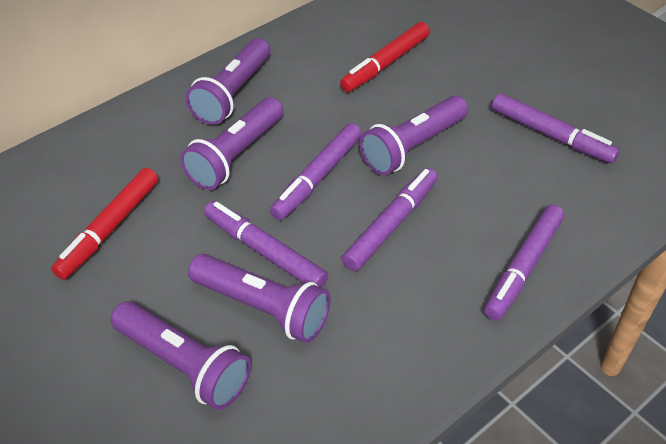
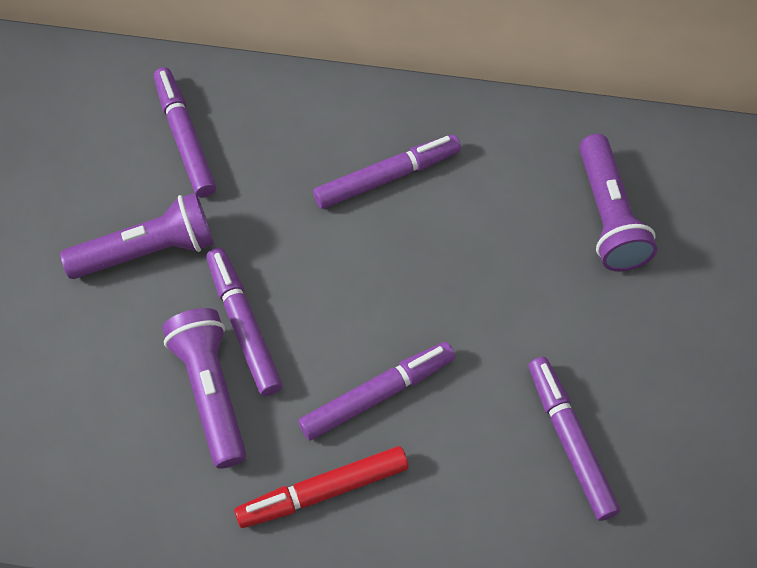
purple flashlight: 5 -> 3
red marker: 2 -> 1

